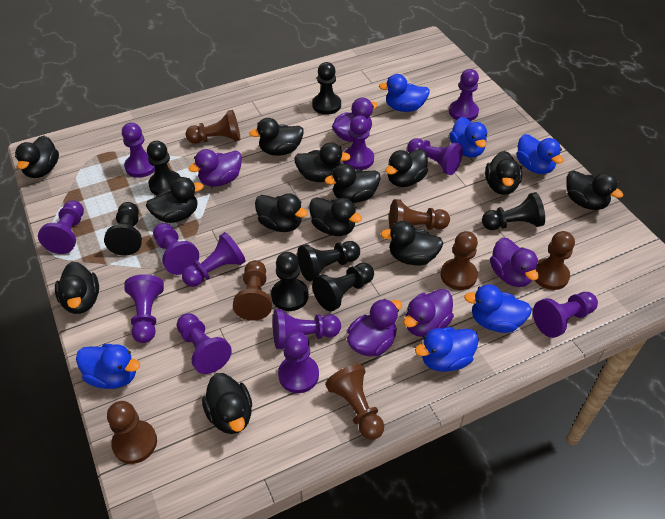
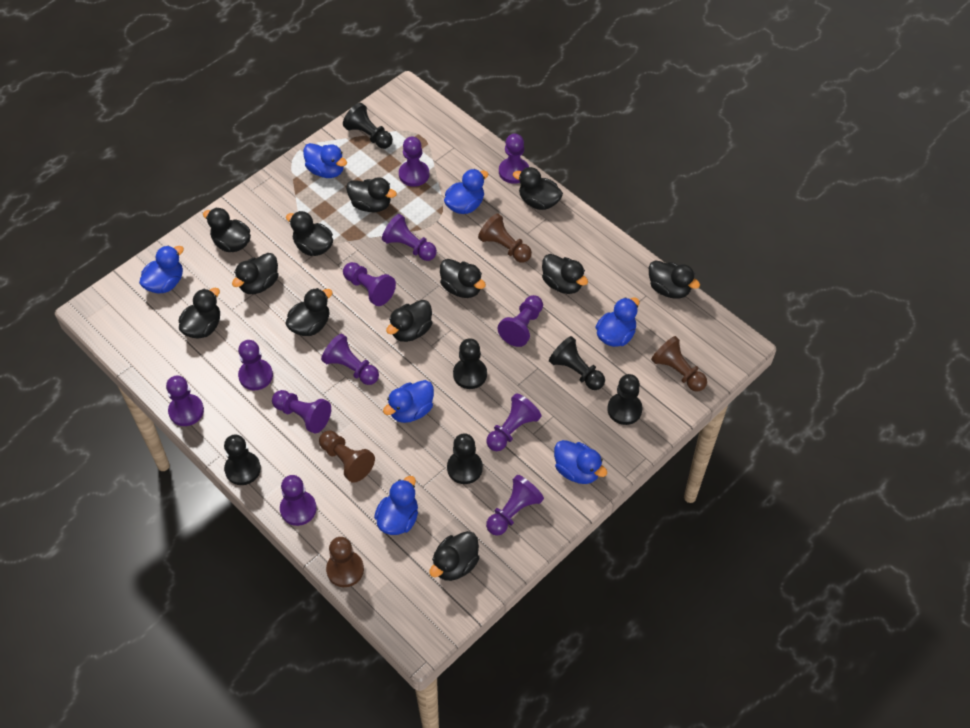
black duck: 13 -> 12
black pawn: 7 -> 6
blue duck: 6 -> 7
brown pawn: 7 -> 4
purple duck: 5 -> 0

